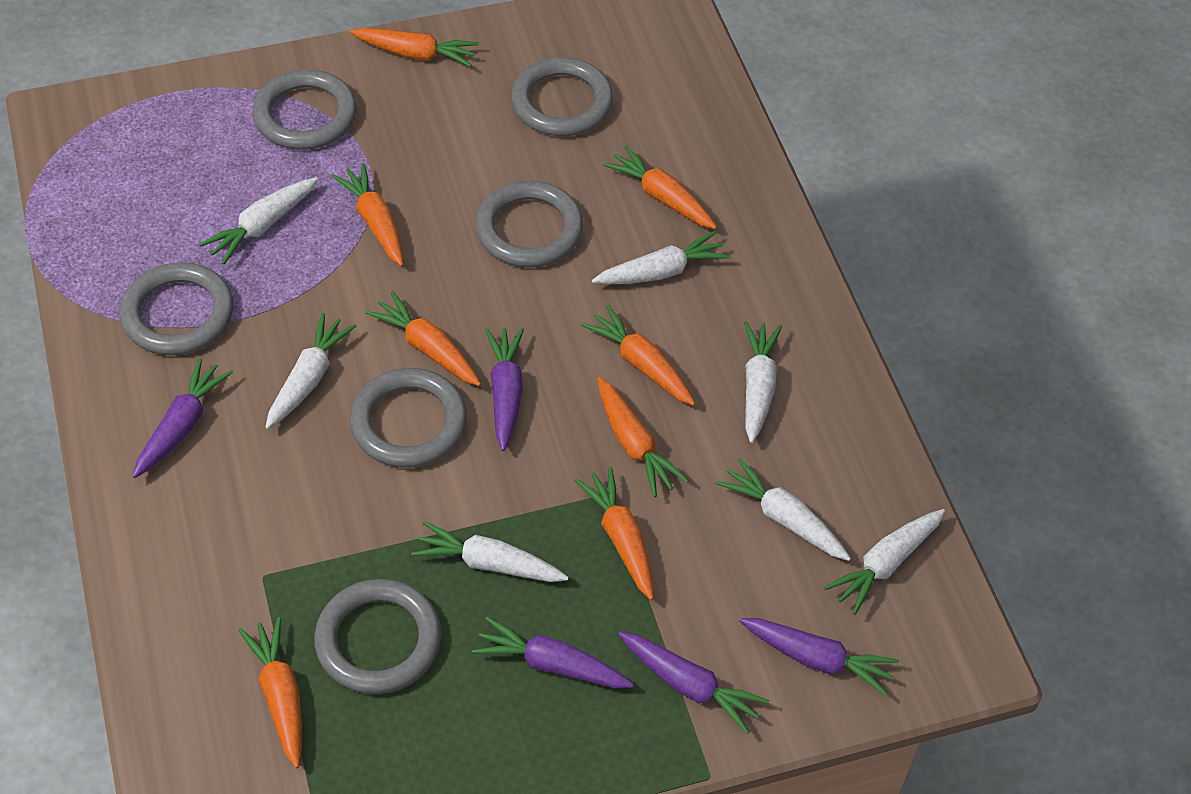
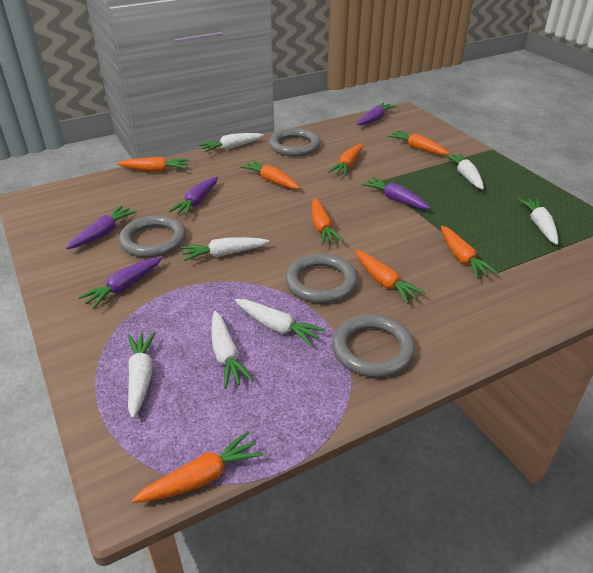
grey ring: 6 -> 4

